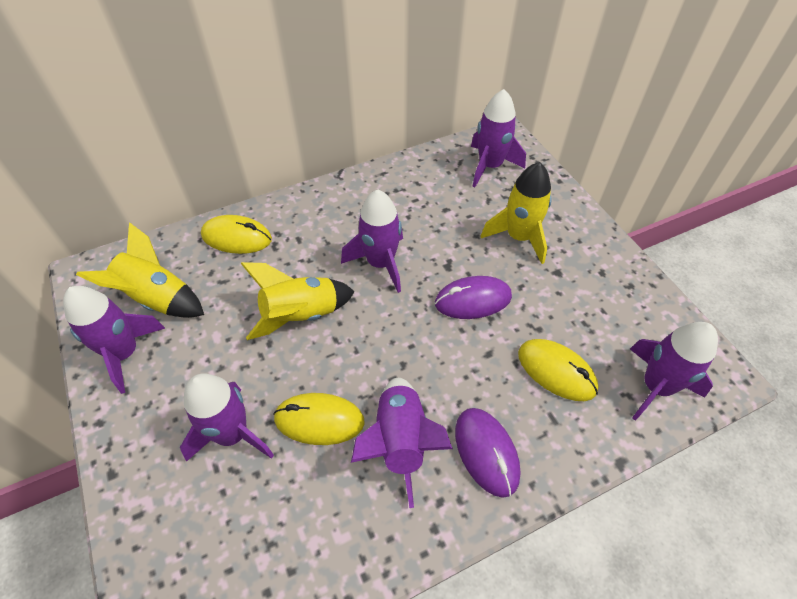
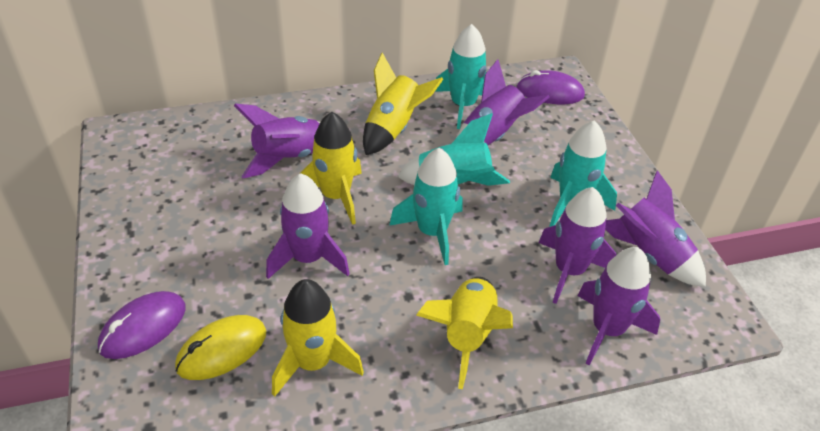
turquoise rocket: 0 -> 4
yellow mouse: 3 -> 1
yellow rocket: 3 -> 4

